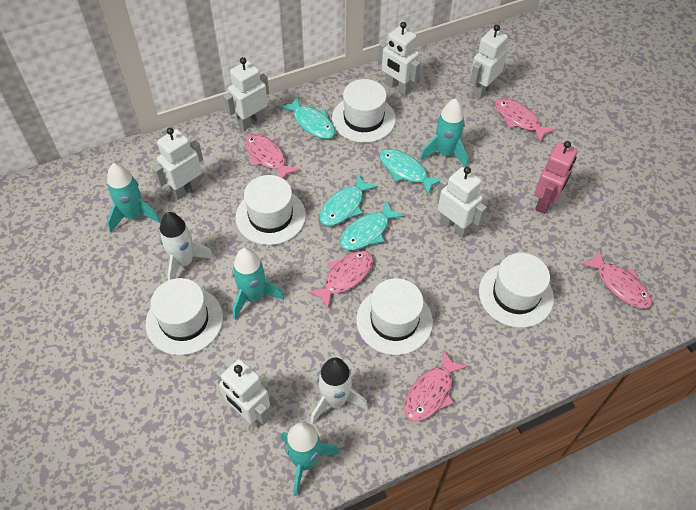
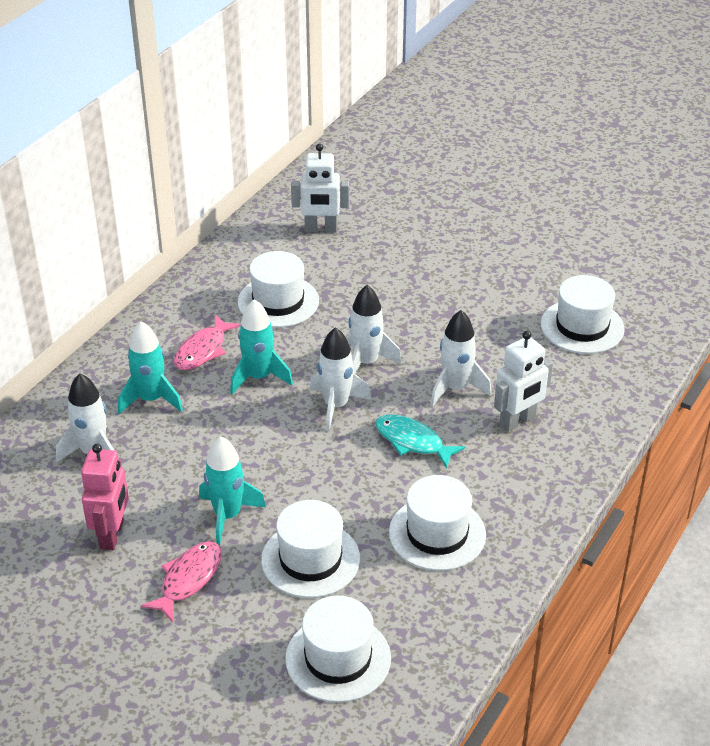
pink fish: 5 -> 2
turquoise fish: 4 -> 1
turquoise rocket: 4 -> 3
white robot: 6 -> 2
white rocket: 2 -> 4

